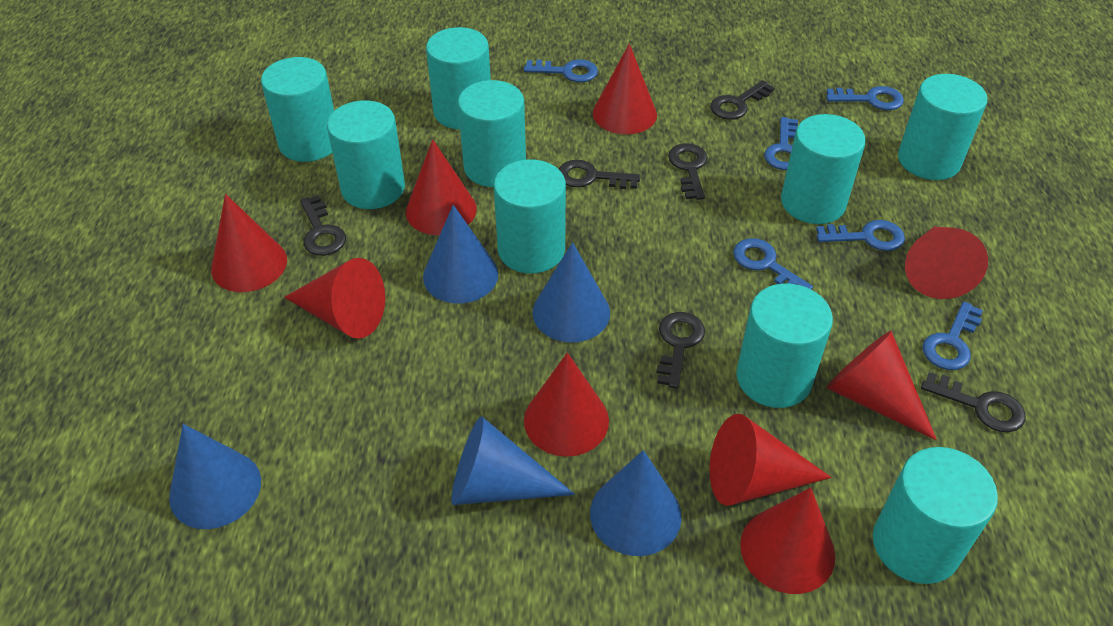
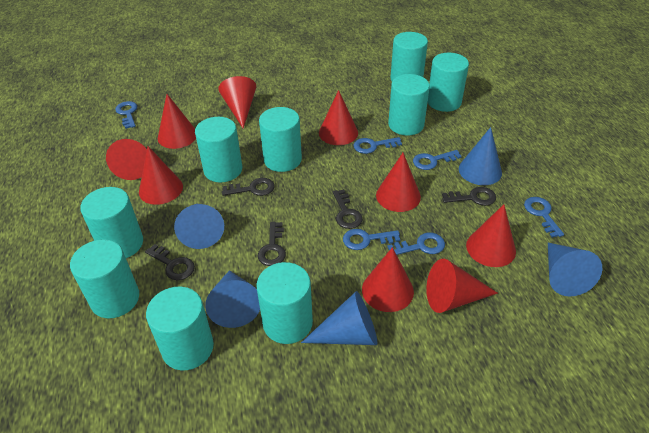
black key: 6 -> 5

